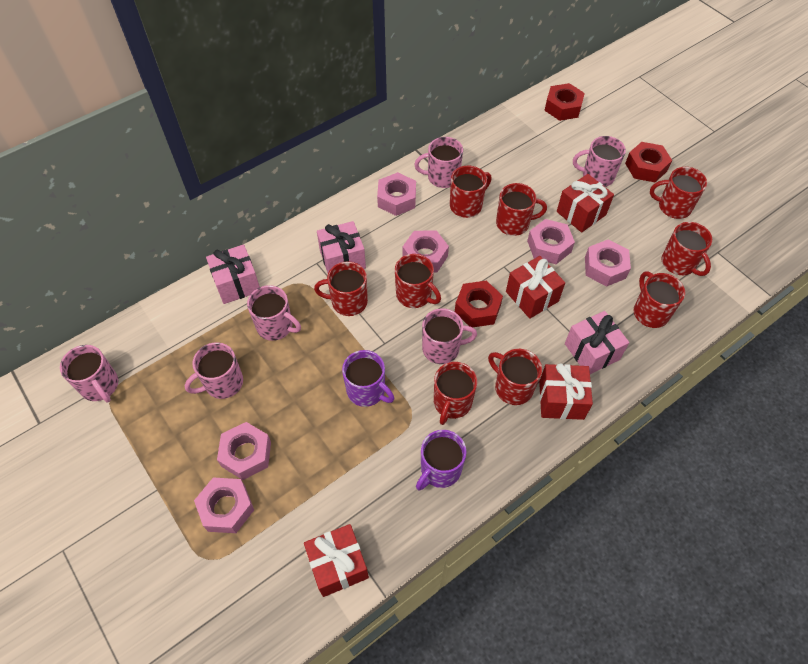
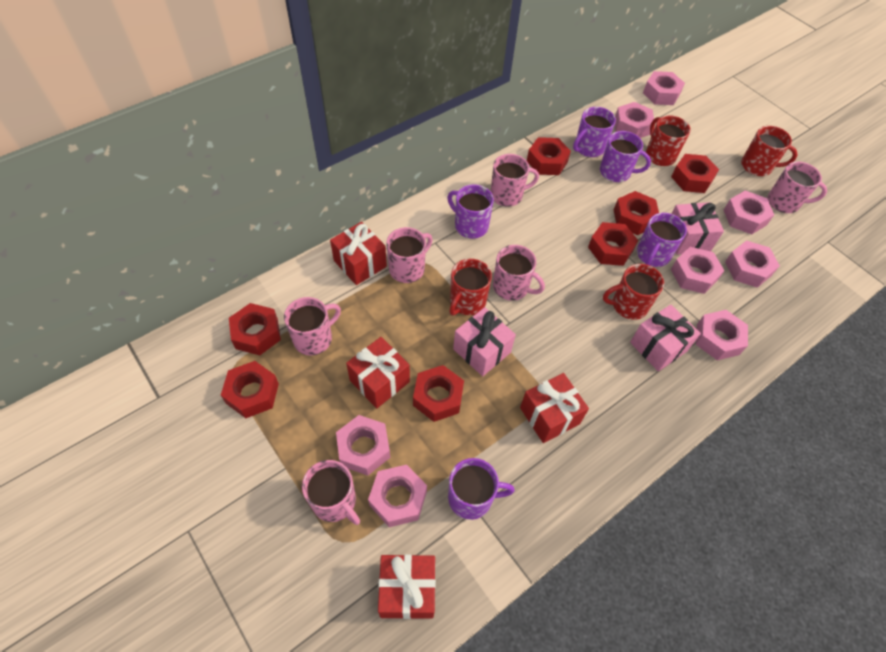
pink nut: 6 -> 8
purple mug: 2 -> 5
red mug: 9 -> 4
red nut: 3 -> 7

